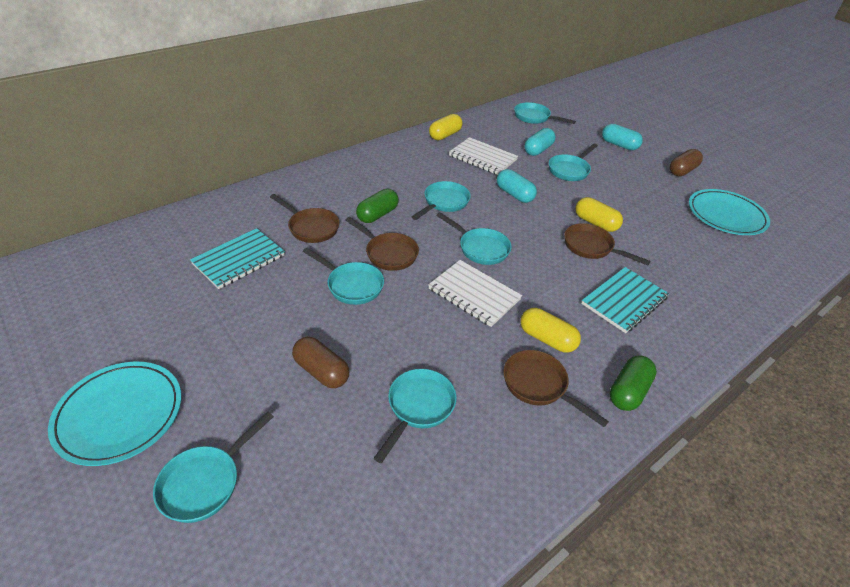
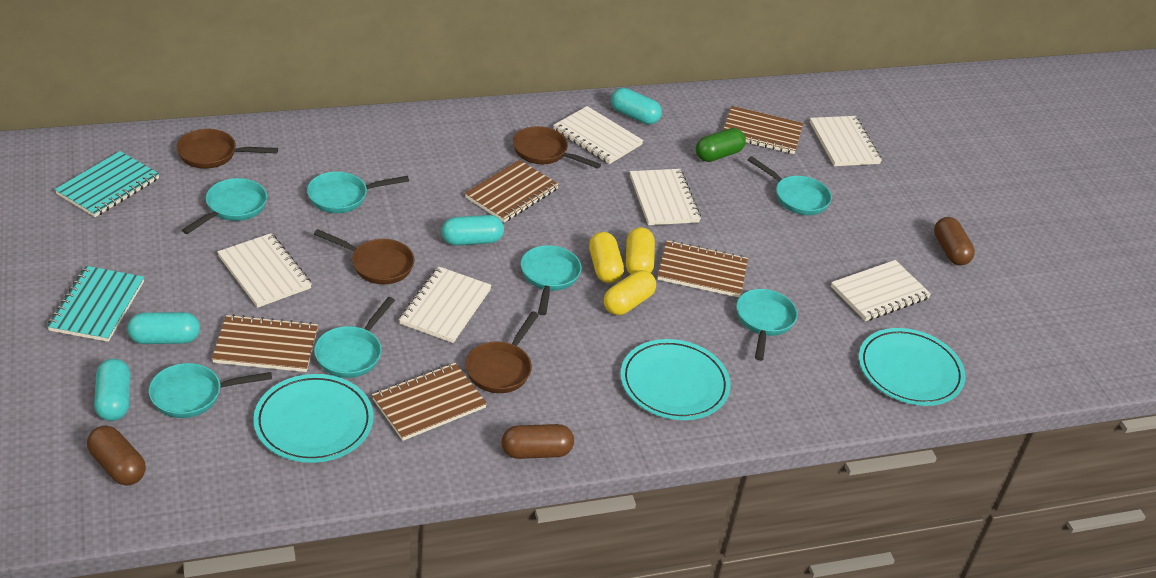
brown capsule: 2 -> 3
brown notebook: 0 -> 5
green capsule: 2 -> 1
turquoise capsule: 3 -> 4
turquoise plate: 2 -> 3
white notebook: 2 -> 6

